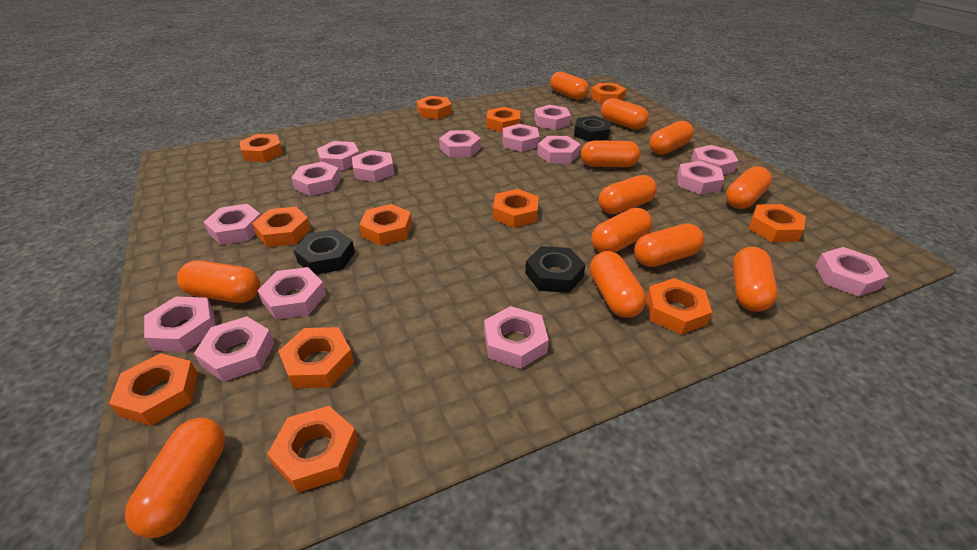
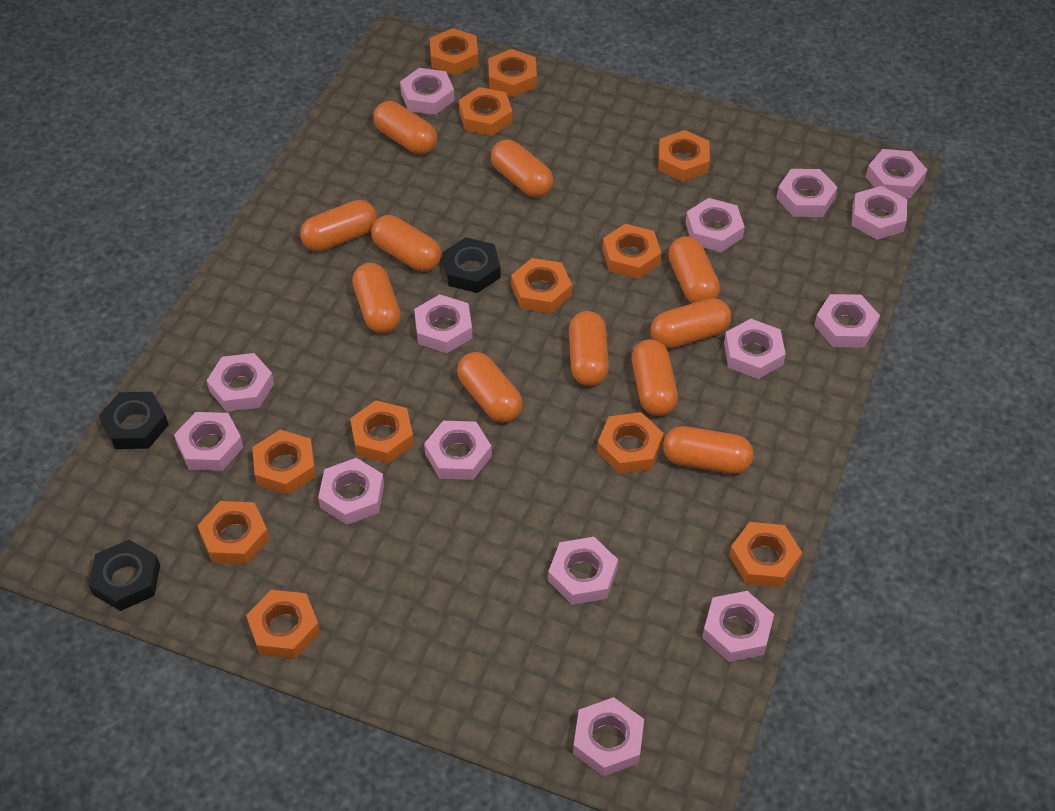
orange capsule: 12 -> 11

